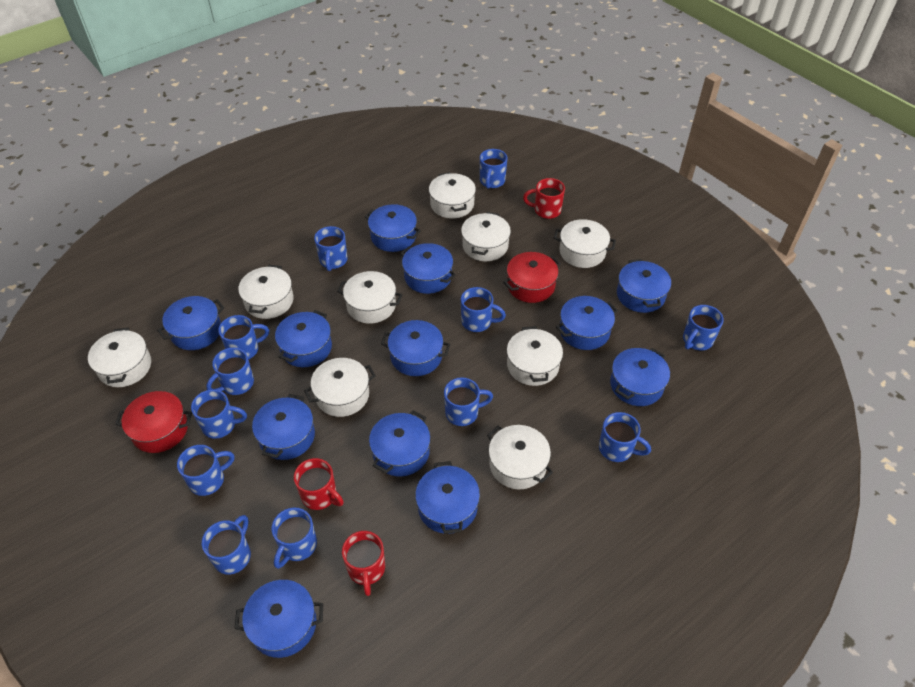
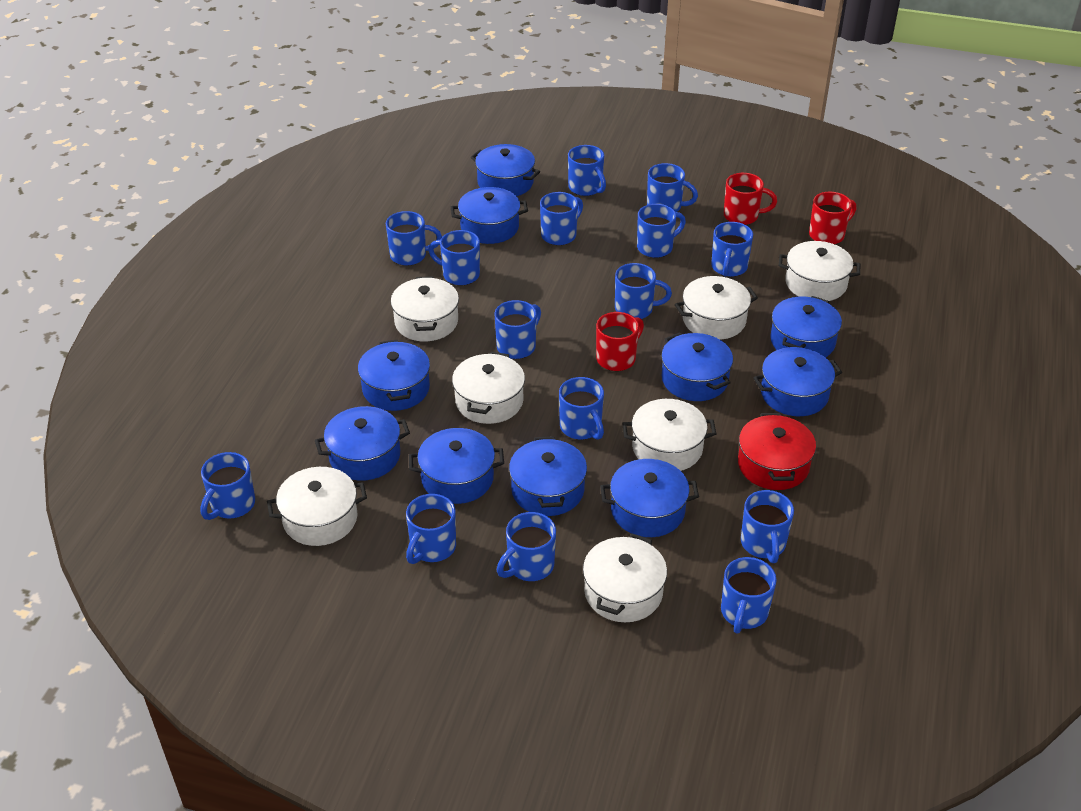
blue mug: 12 -> 15
blue pot: 12 -> 10
red pot: 2 -> 1
white pot: 9 -> 7

